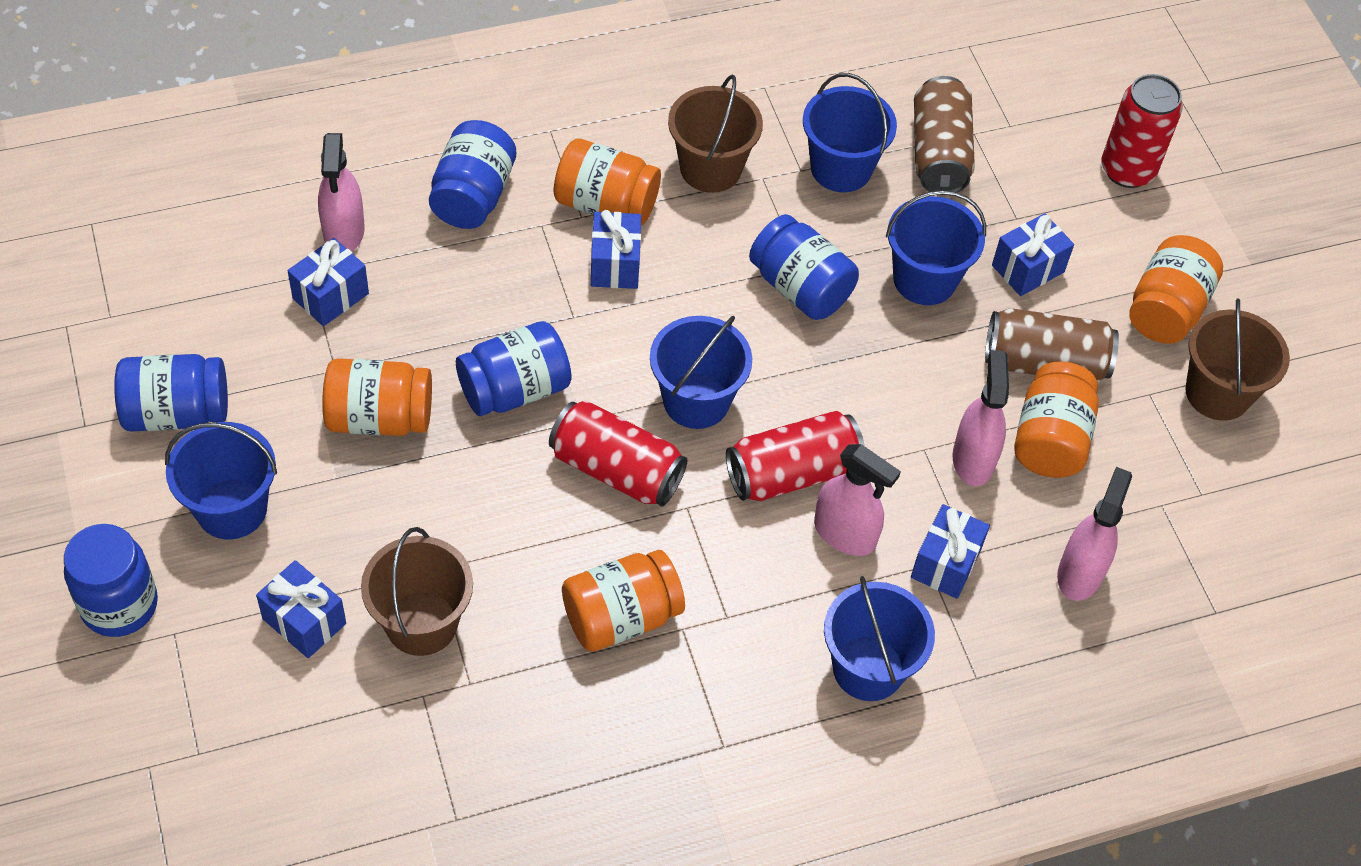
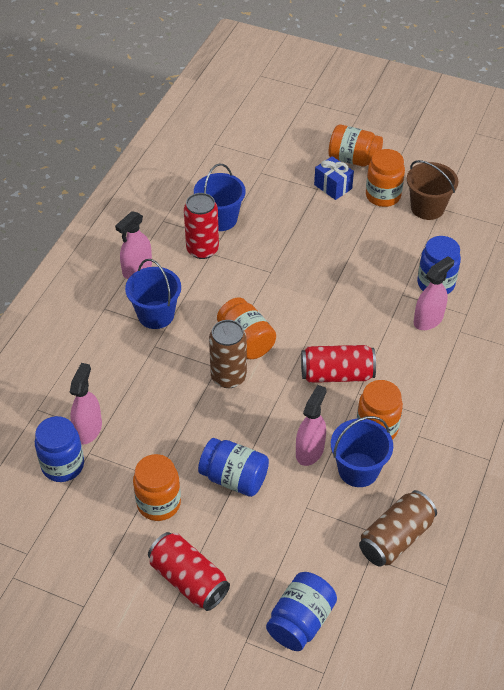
blue bucket: 5 -> 3
blue gift: 5 -> 1
blue jar: 5 -> 4
brown bucket: 3 -> 1

